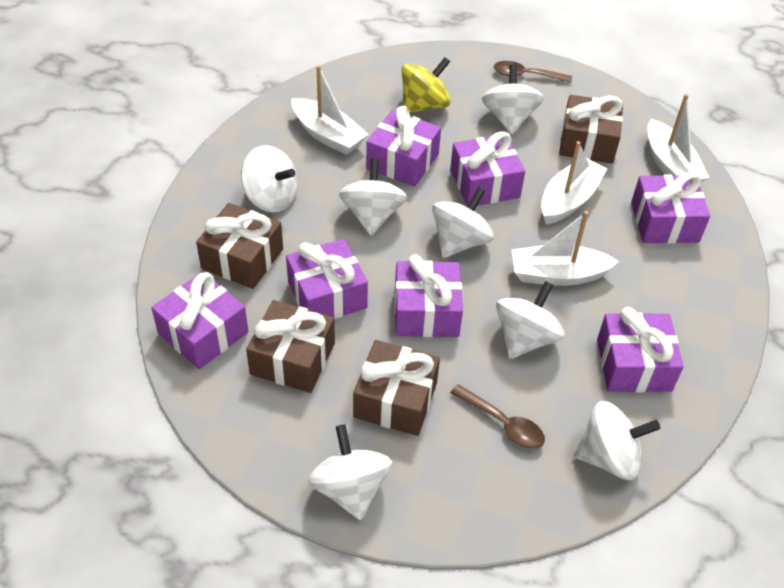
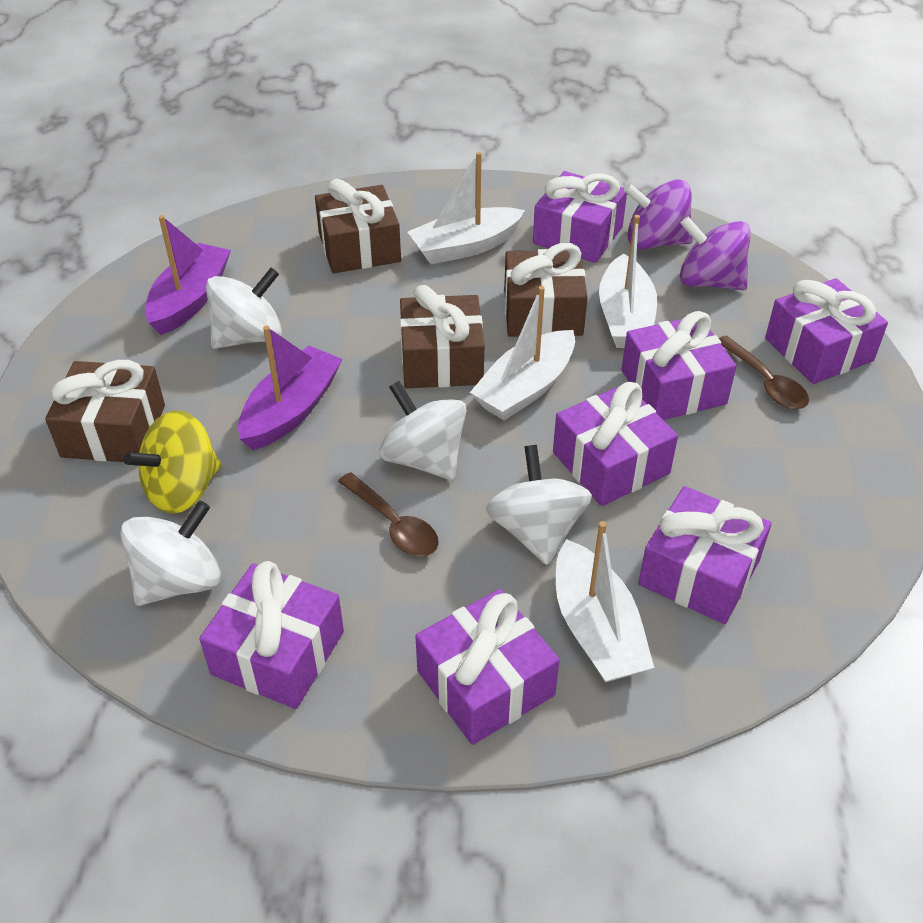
purple boat: 0 -> 2
purple spinning top: 0 -> 2
white spinning top: 7 -> 4

